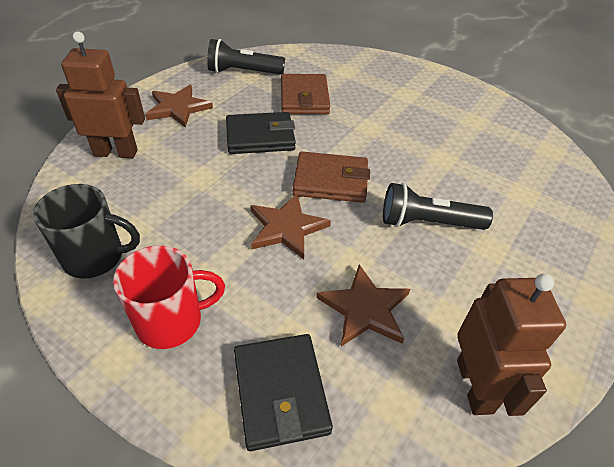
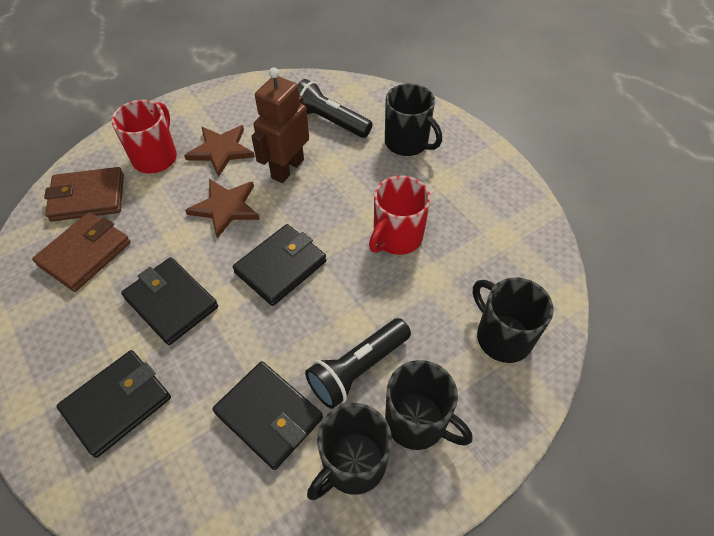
black mug: 1 -> 4
black wallet: 2 -> 4
brown robot: 2 -> 1
brown star: 3 -> 2
red mug: 1 -> 2

